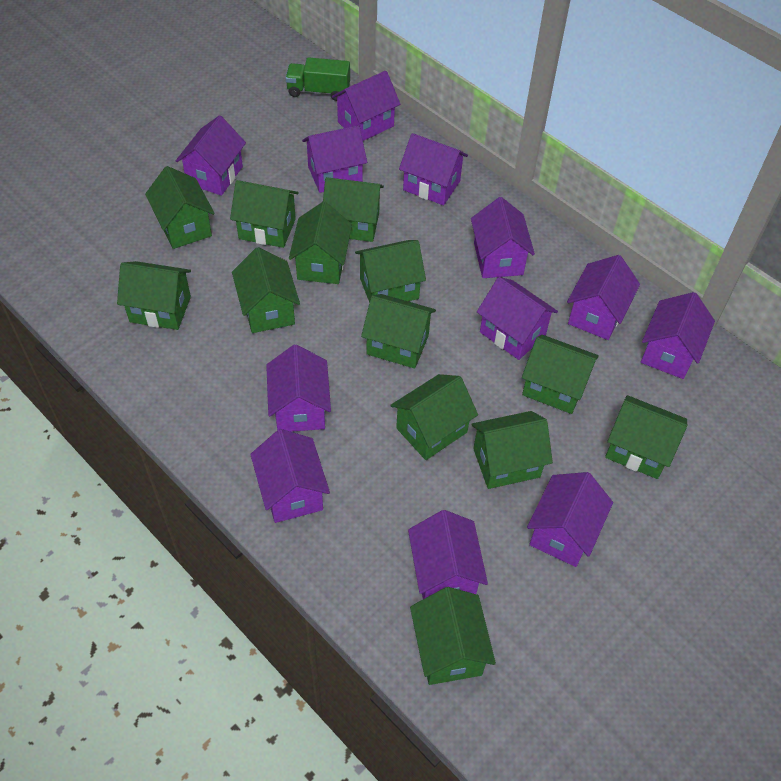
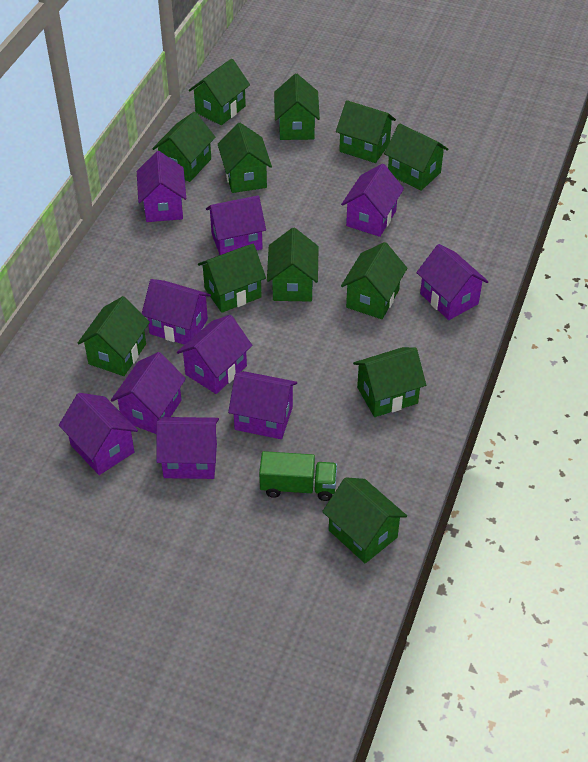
green house: 13 -> 12
purple house: 12 -> 10

